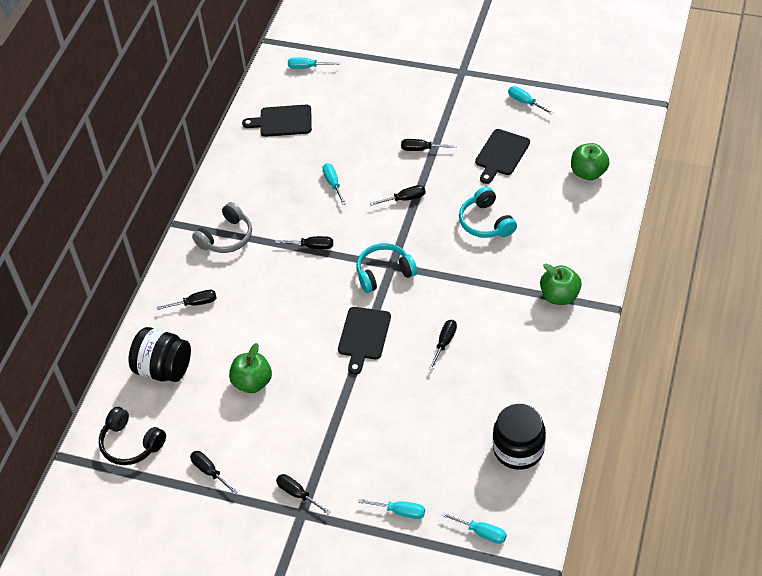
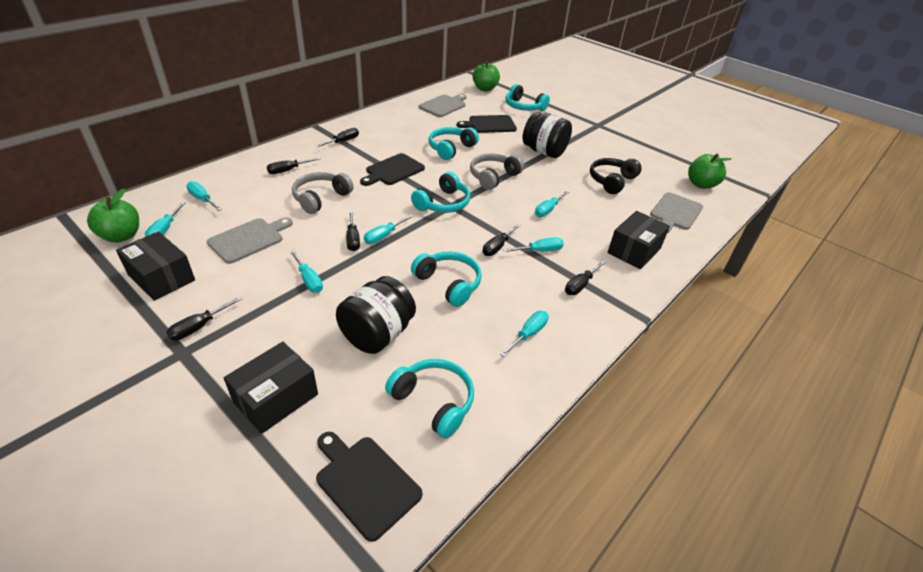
black box: 0 -> 3
black screwdriver: 7 -> 6
grey cutting board: 0 -> 3
grey headphones: 1 -> 2
turquoise headphones: 2 -> 5
turquoise screwdriver: 5 -> 7

